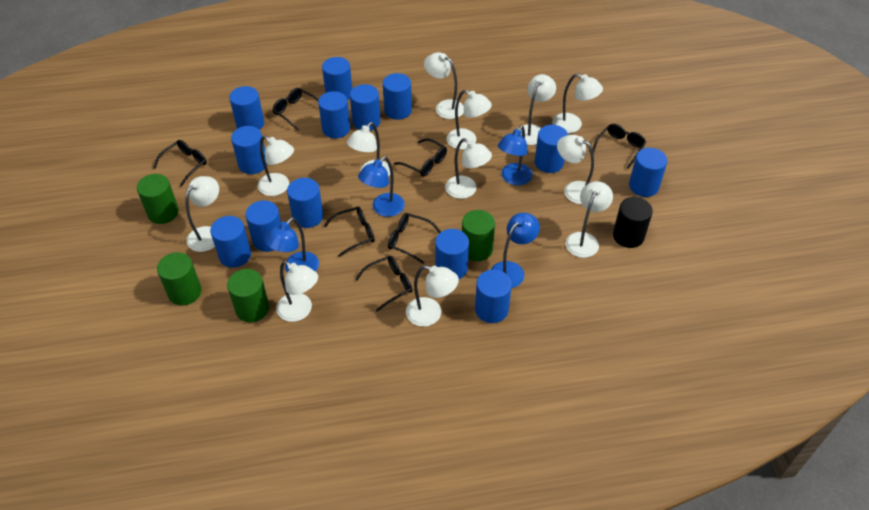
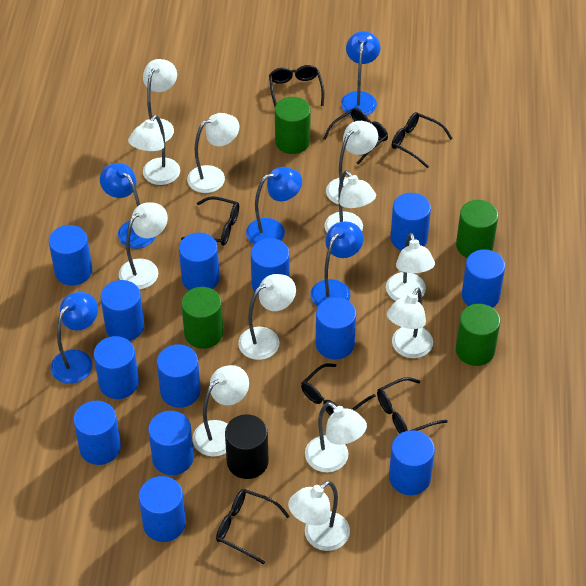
blue lamp: 4 -> 5

